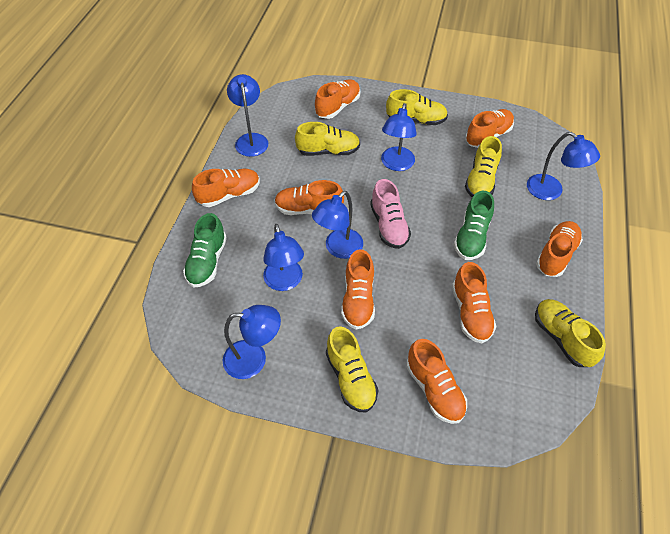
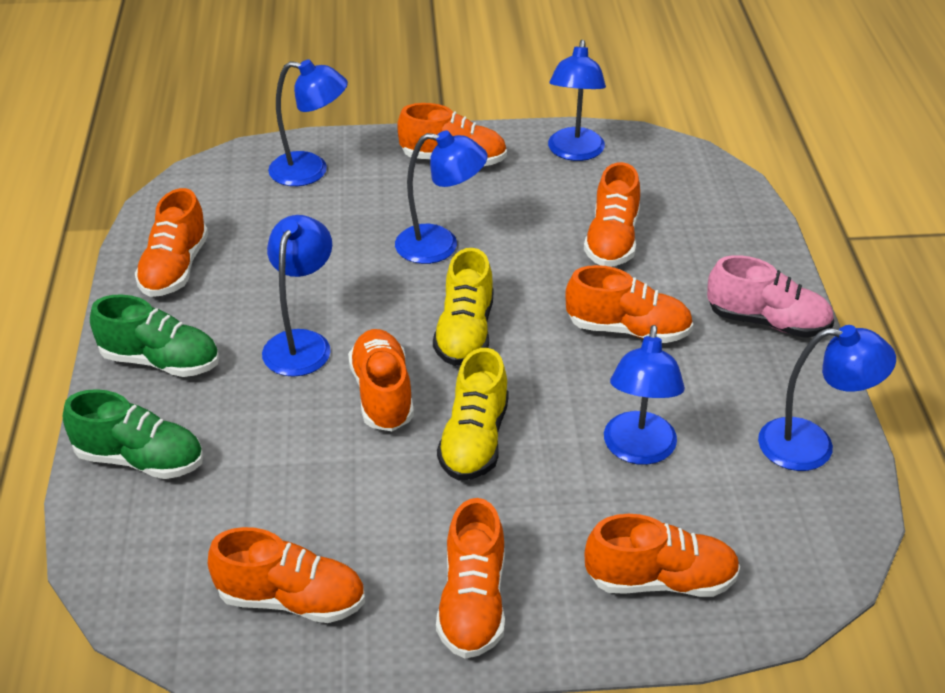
yellow shoe: 5 -> 2

